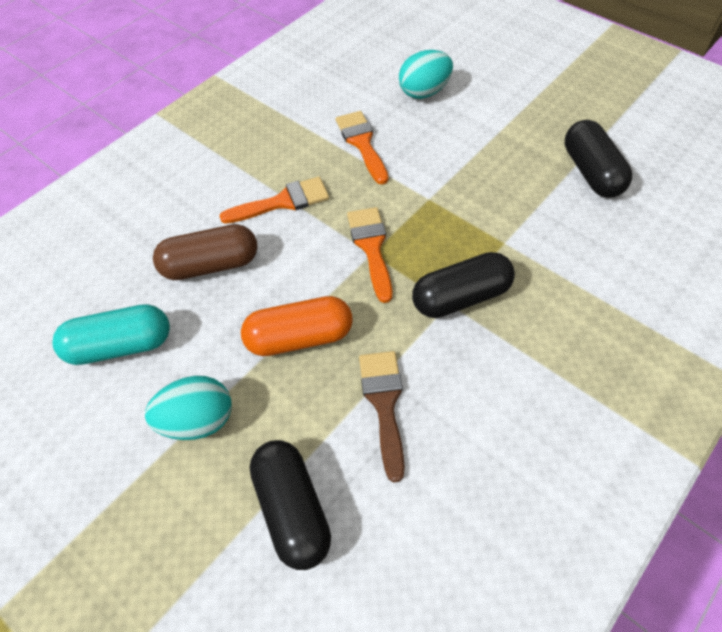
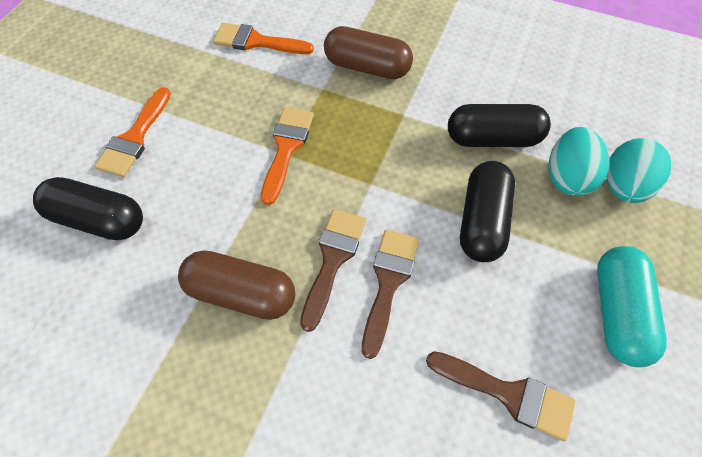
brown brush: 1 -> 3
brown capsule: 1 -> 2
orange capsule: 1 -> 0

